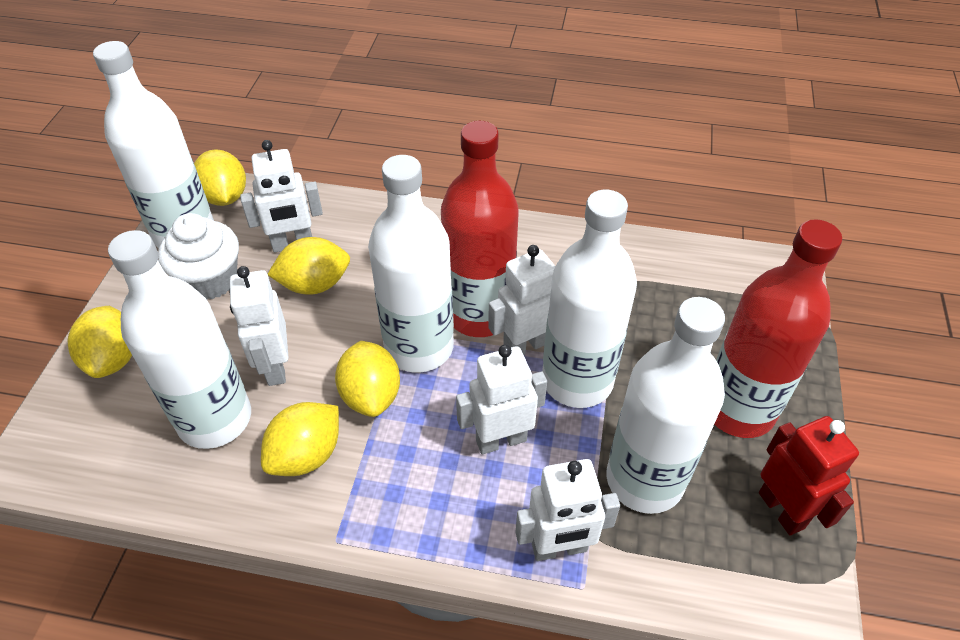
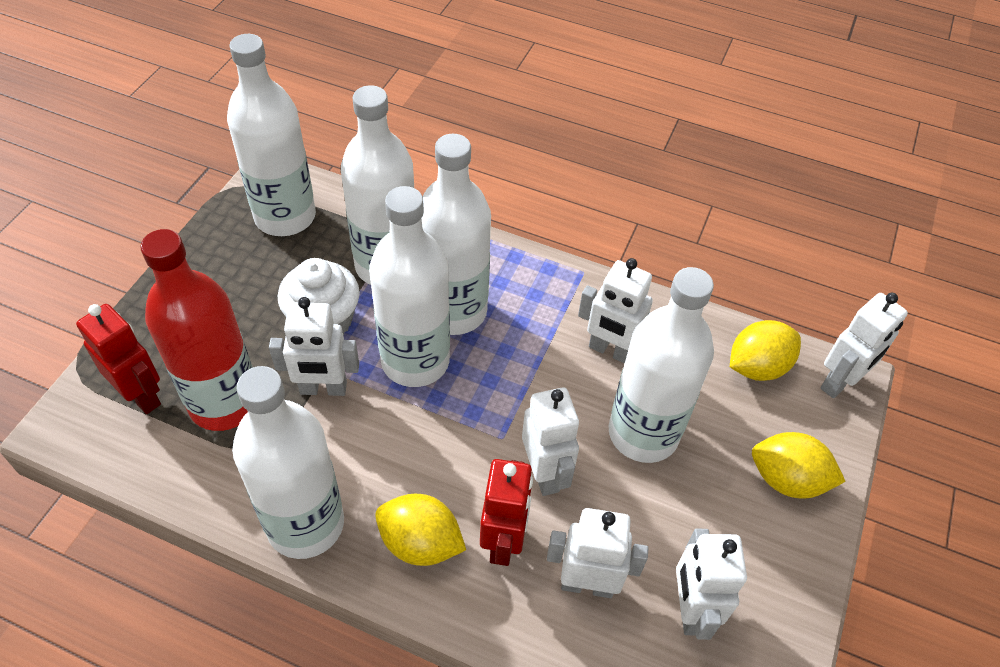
red bottle: 2 -> 1
red robot: 1 -> 2
white bottle: 5 -> 6
white robot: 5 -> 6
yellow lemon: 5 -> 3

